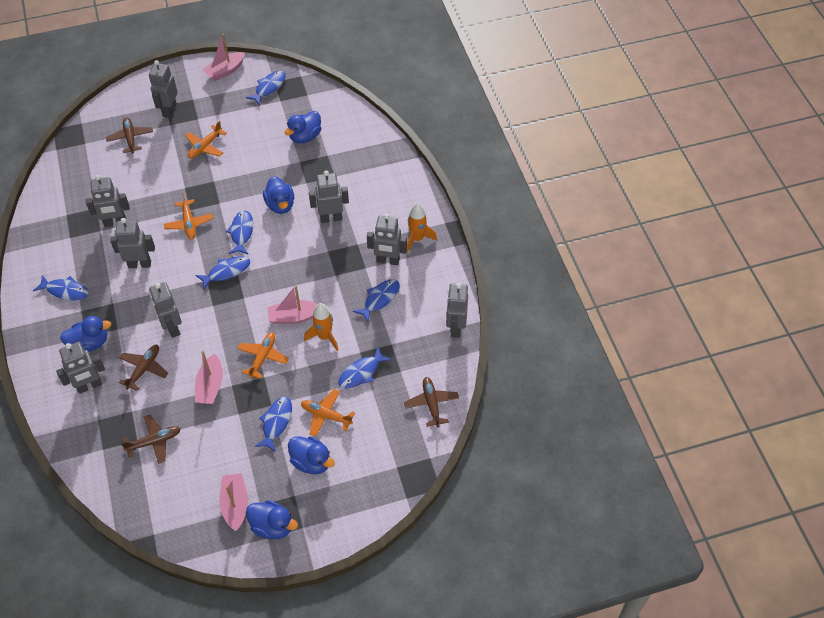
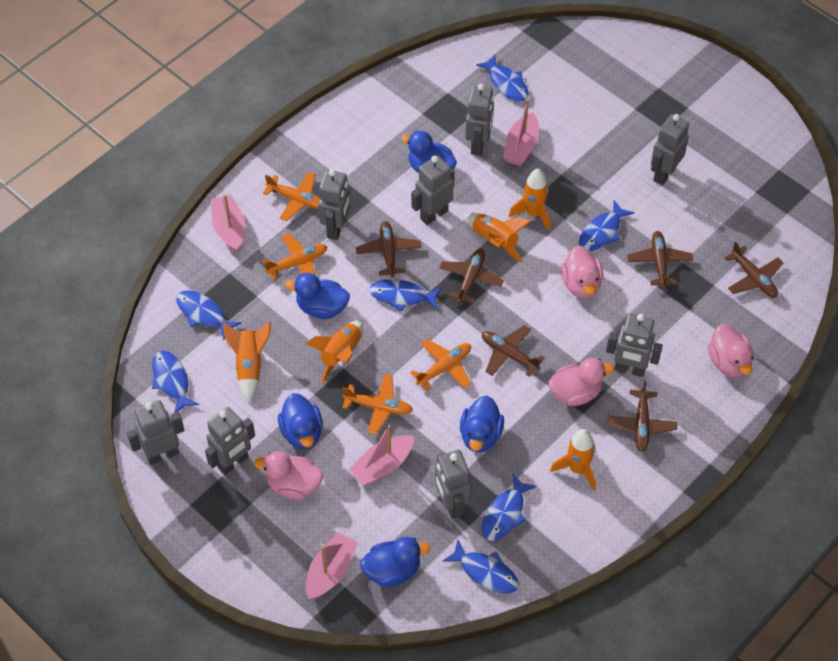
brown plane: 4 -> 6
orange rocket: 2 -> 5
pink duck: 0 -> 4

